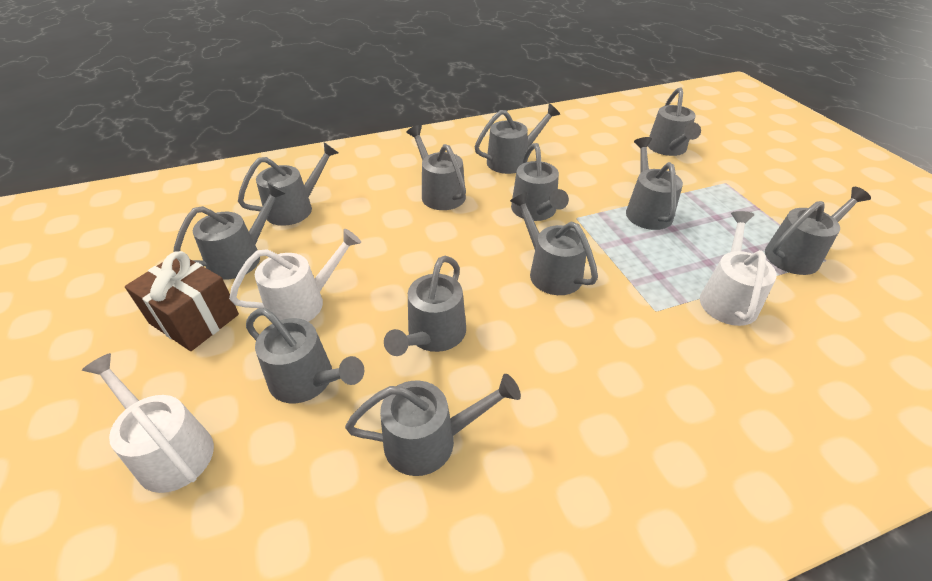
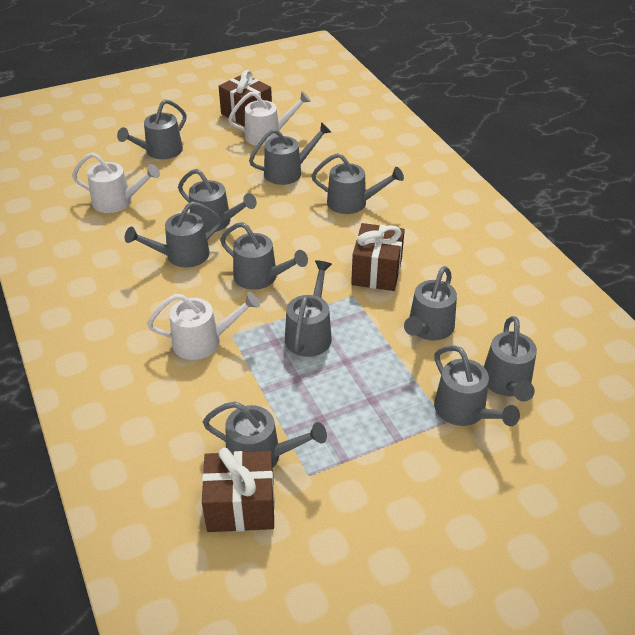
brown gift: 1 -> 3
grey watering can: 12 -> 11

